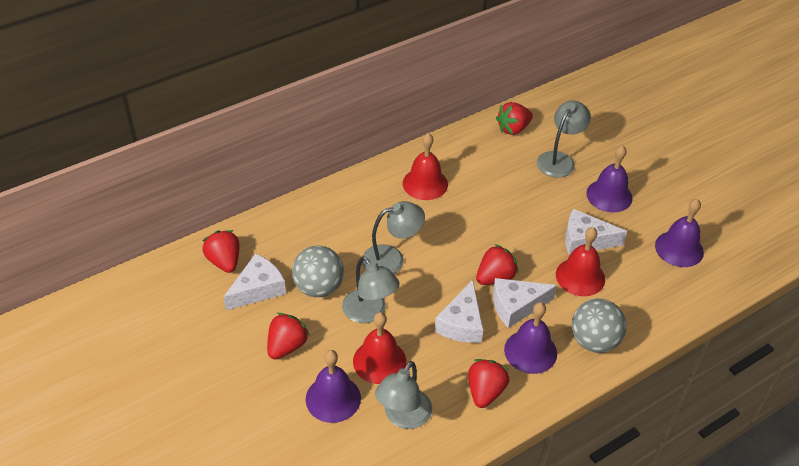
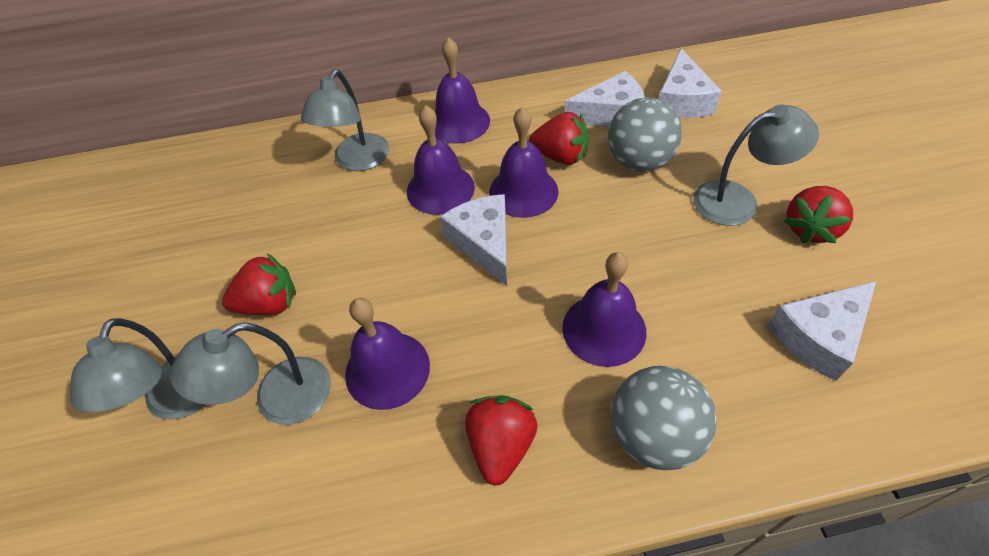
purple bell: 4 -> 5
red bell: 3 -> 0
red strawberry: 5 -> 4

